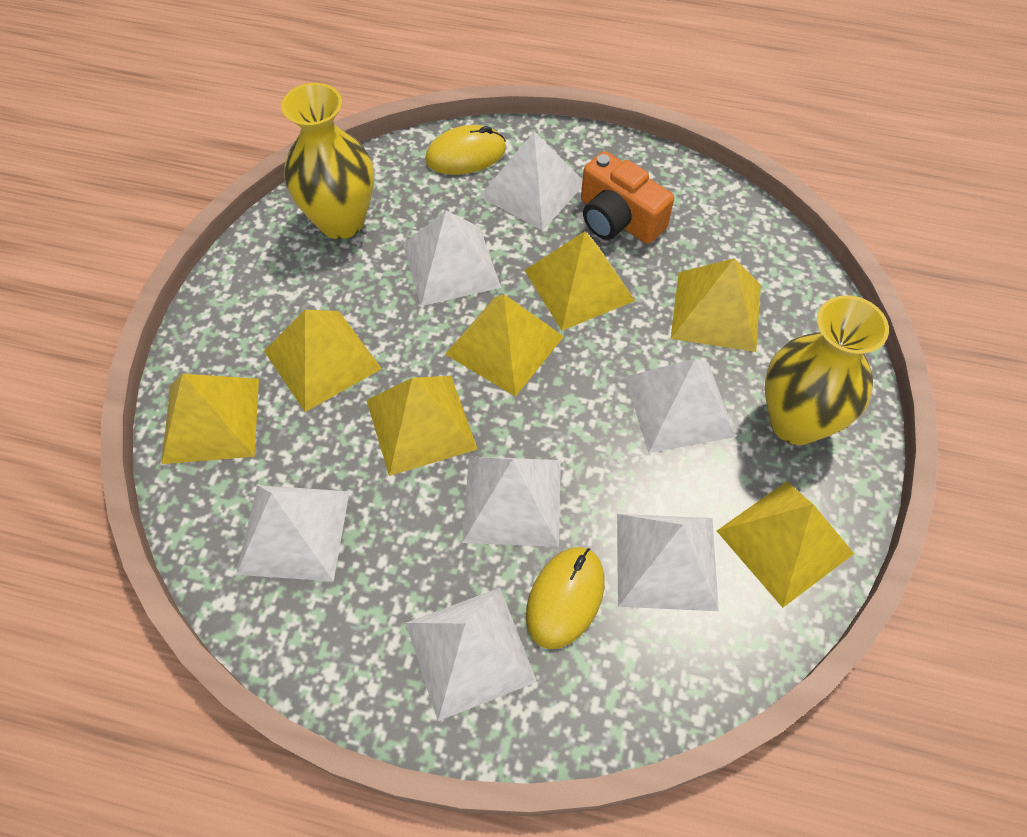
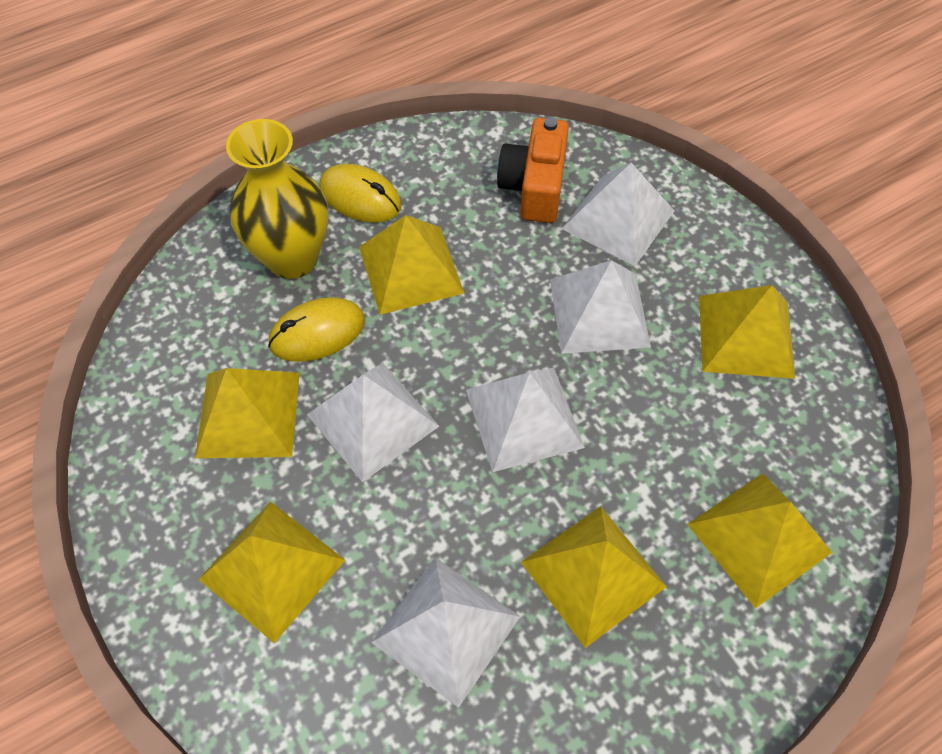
white pyramid: 7 -> 5
yellow pyramid: 7 -> 6
yellow vase: 2 -> 1

